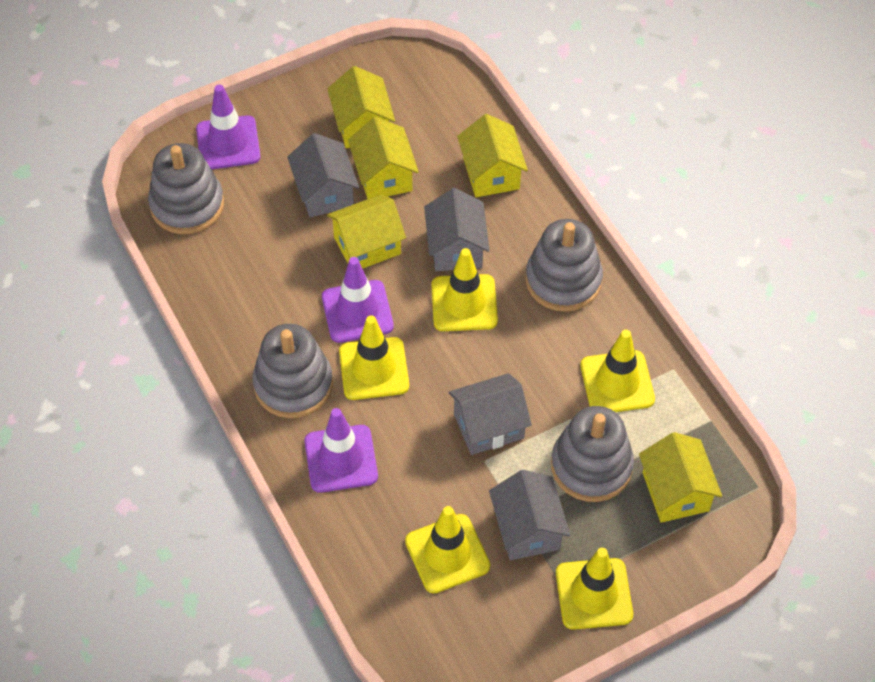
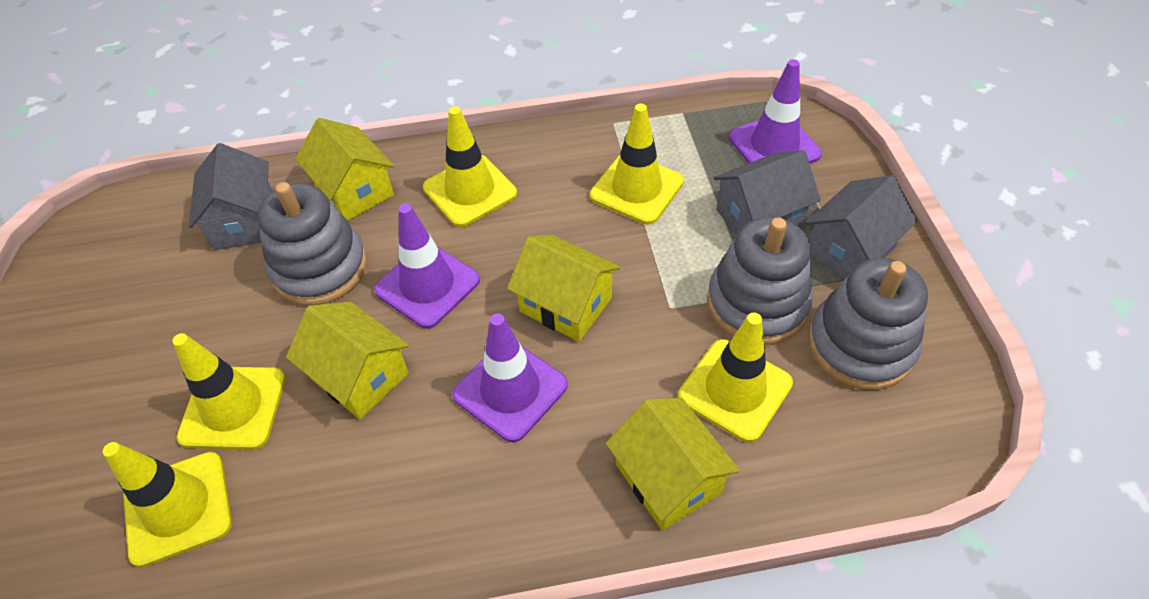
grey house: 4 -> 3
grey stacking toy: 4 -> 3
yellow house: 5 -> 4

